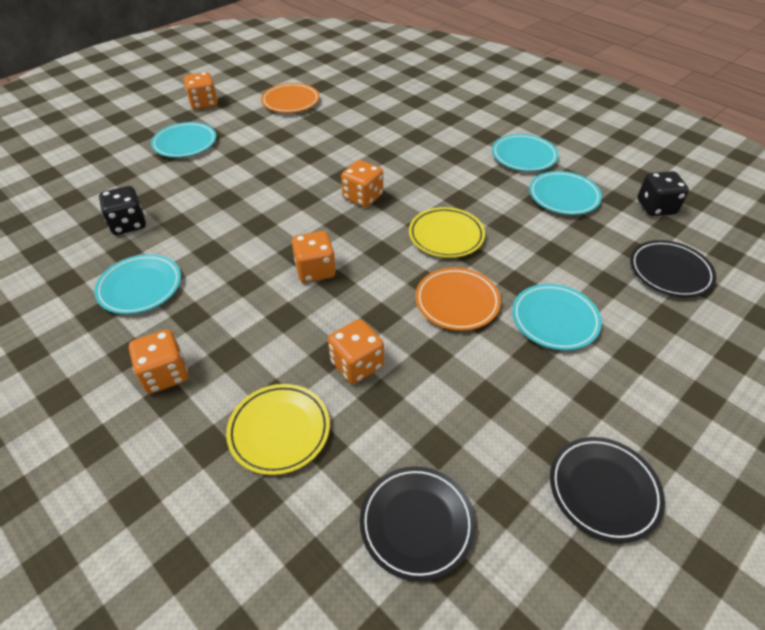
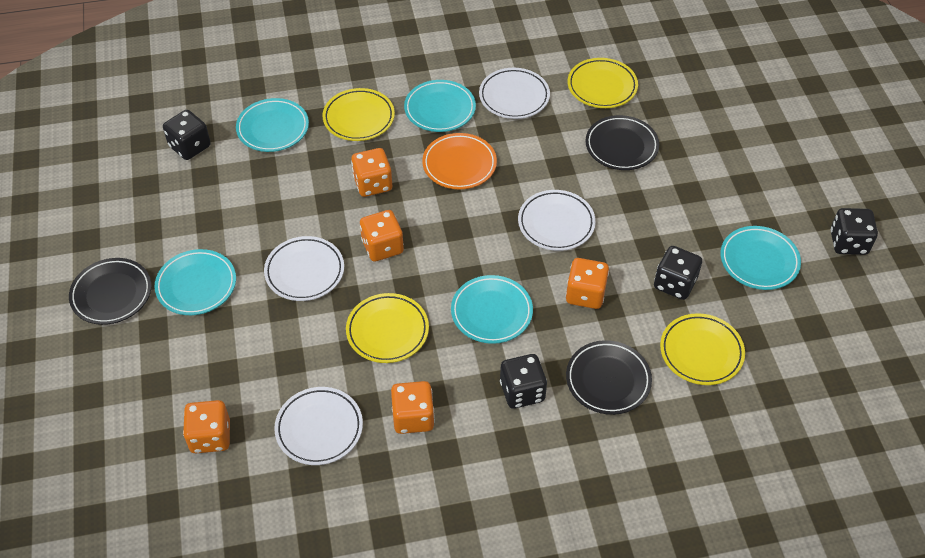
black dice: 2 -> 4
orange plate: 2 -> 1
white plate: 0 -> 4
yellow plate: 2 -> 4

